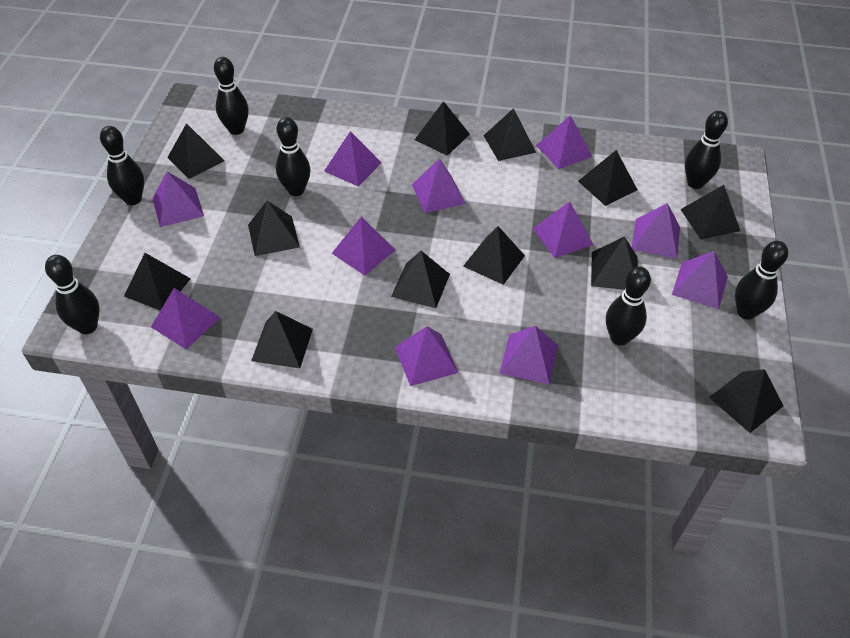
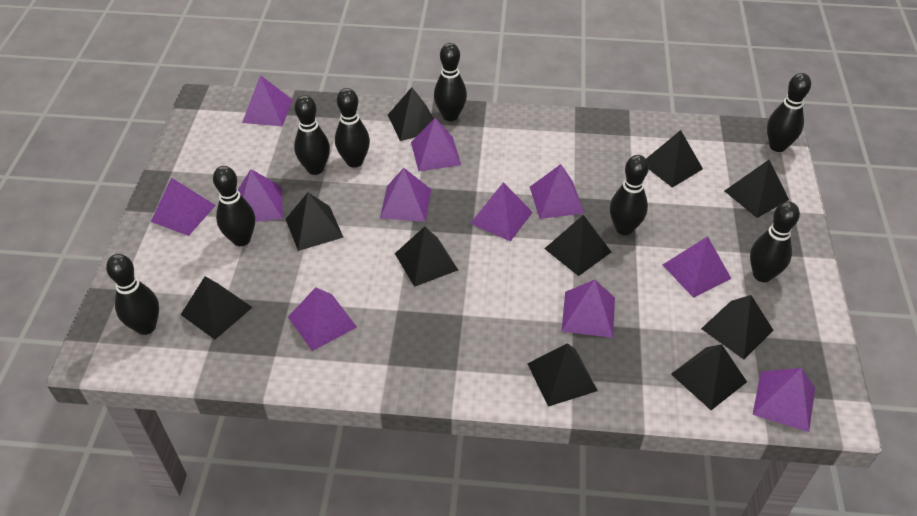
black bowling pin: 7 -> 8
black pyramid: 12 -> 10

